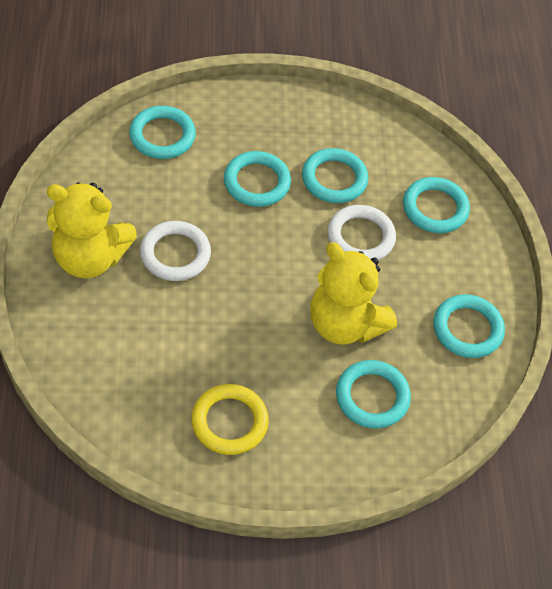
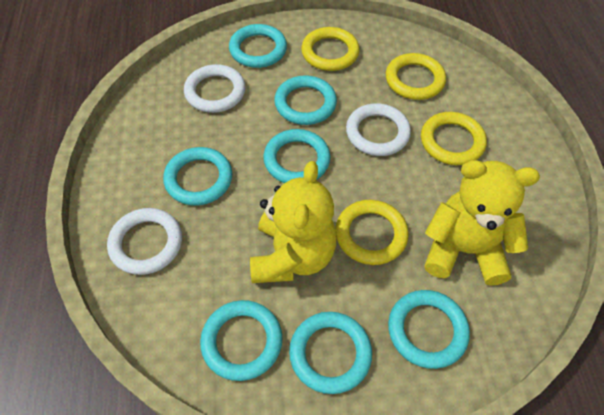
turquoise ring: 6 -> 7
white ring: 2 -> 3
yellow ring: 1 -> 4

